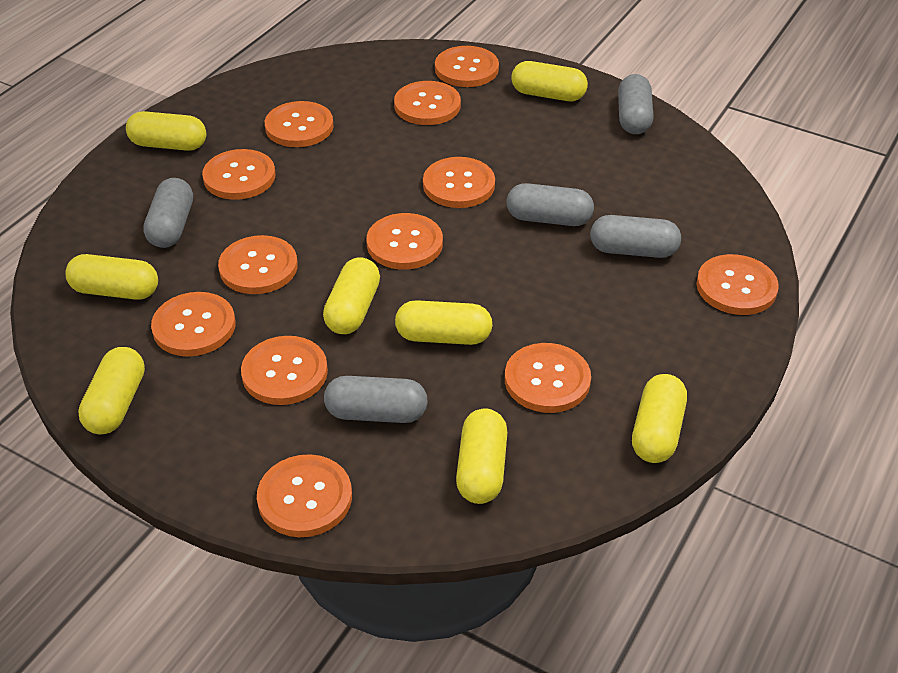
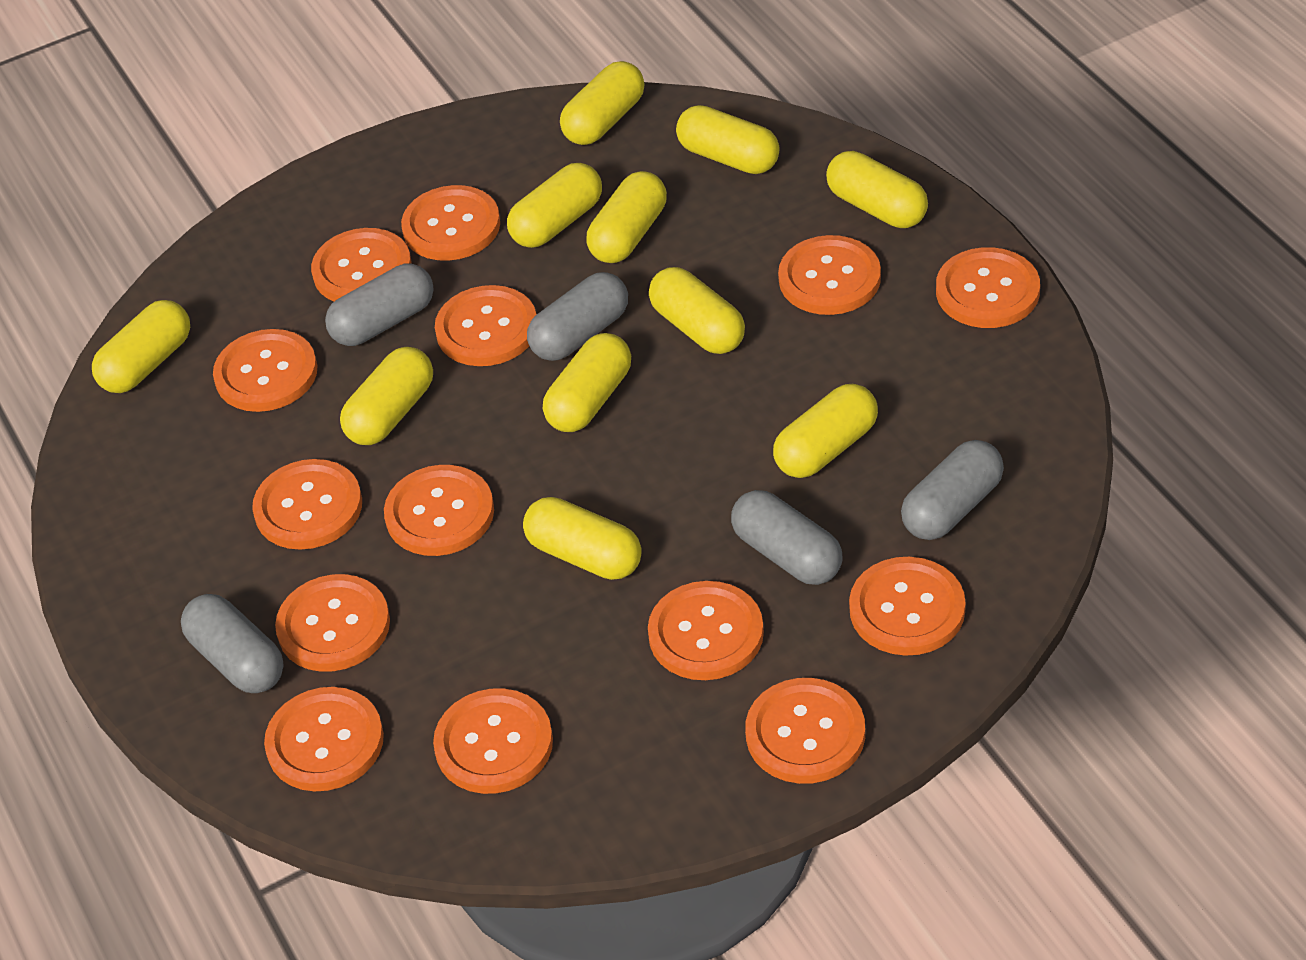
orange button: 12 -> 14
yellow capsule: 8 -> 11

